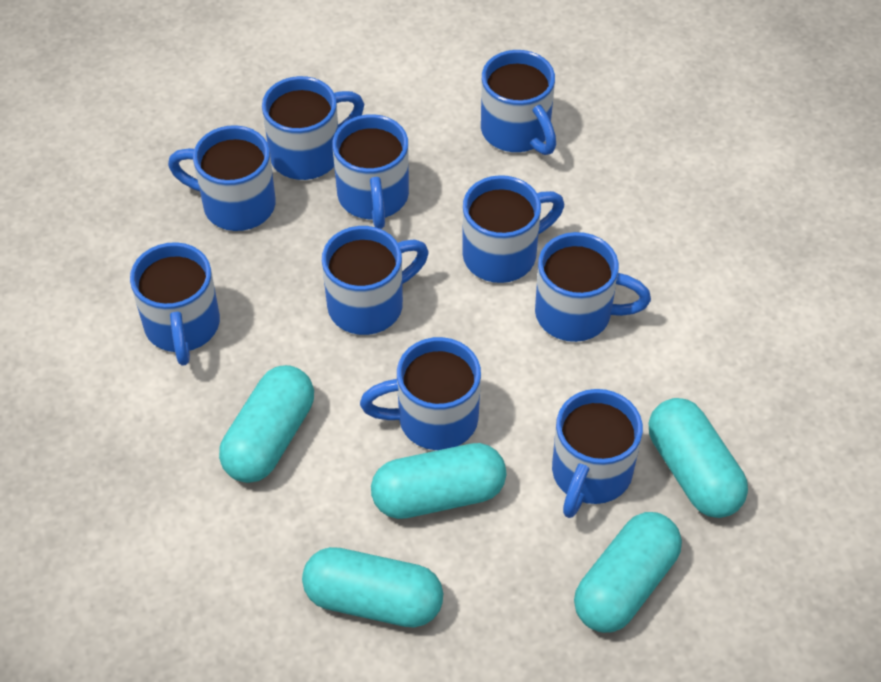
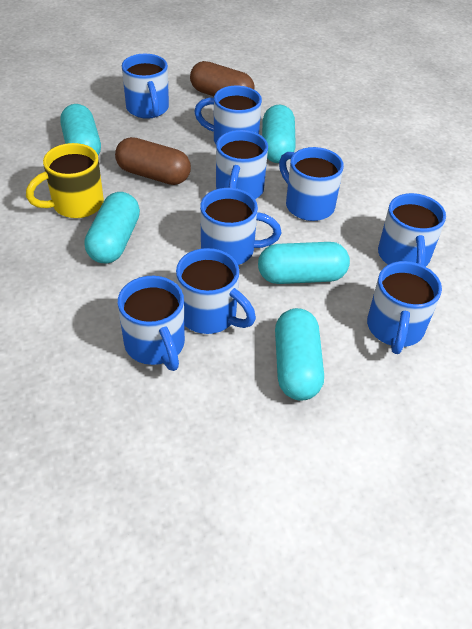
blue mug: 10 -> 9
brown capsule: 0 -> 2
yellow mug: 0 -> 1

